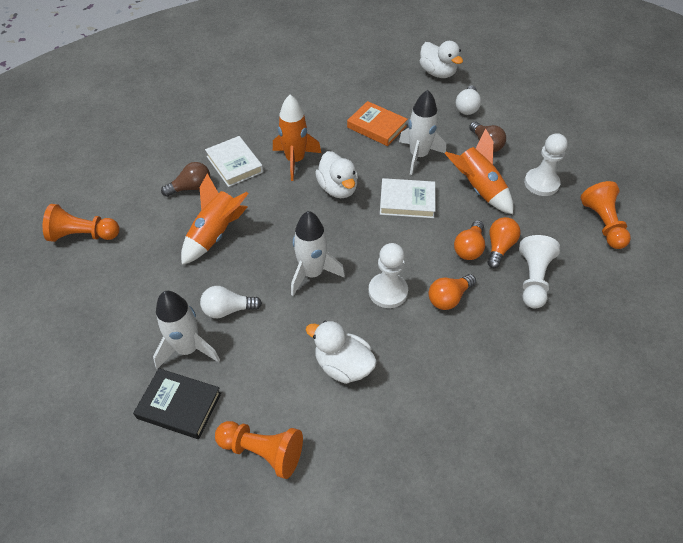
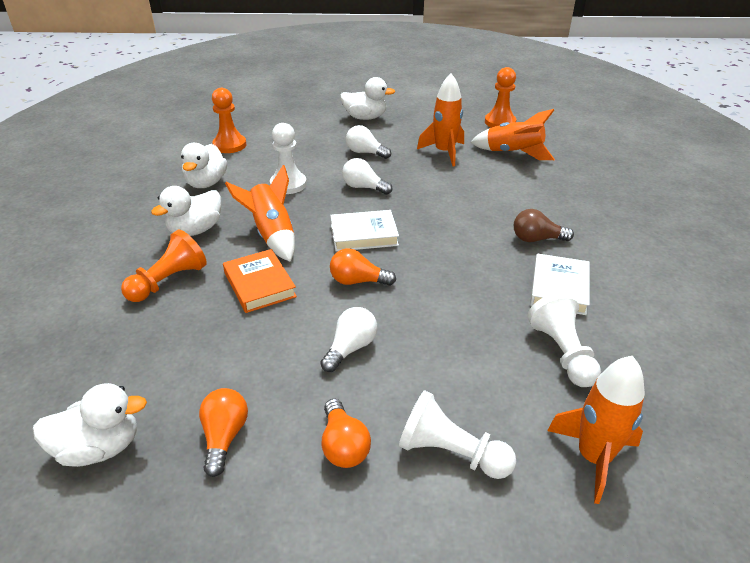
black book: 1 -> 0
brown light bulb: 2 -> 1
orange rocket: 3 -> 4
white duck: 3 -> 4
white light bulb: 2 -> 3
white rocket: 3 -> 0

